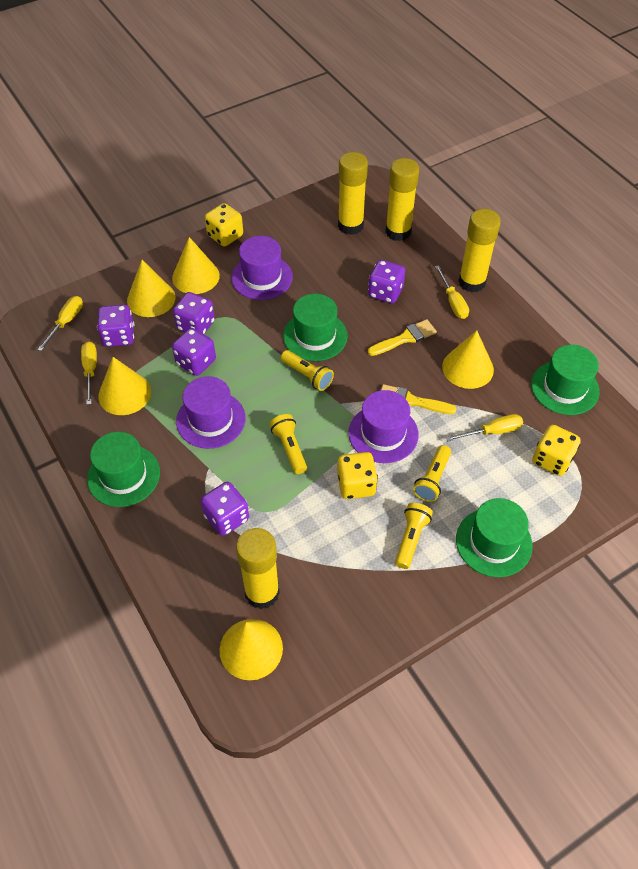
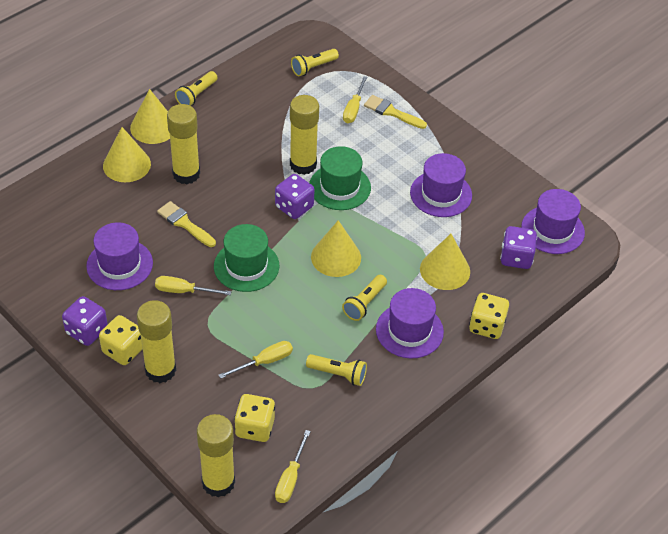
green hat: 4 -> 2
purple dice: 5 -> 3
purple hat: 3 -> 4
yellow cone: 5 -> 4

